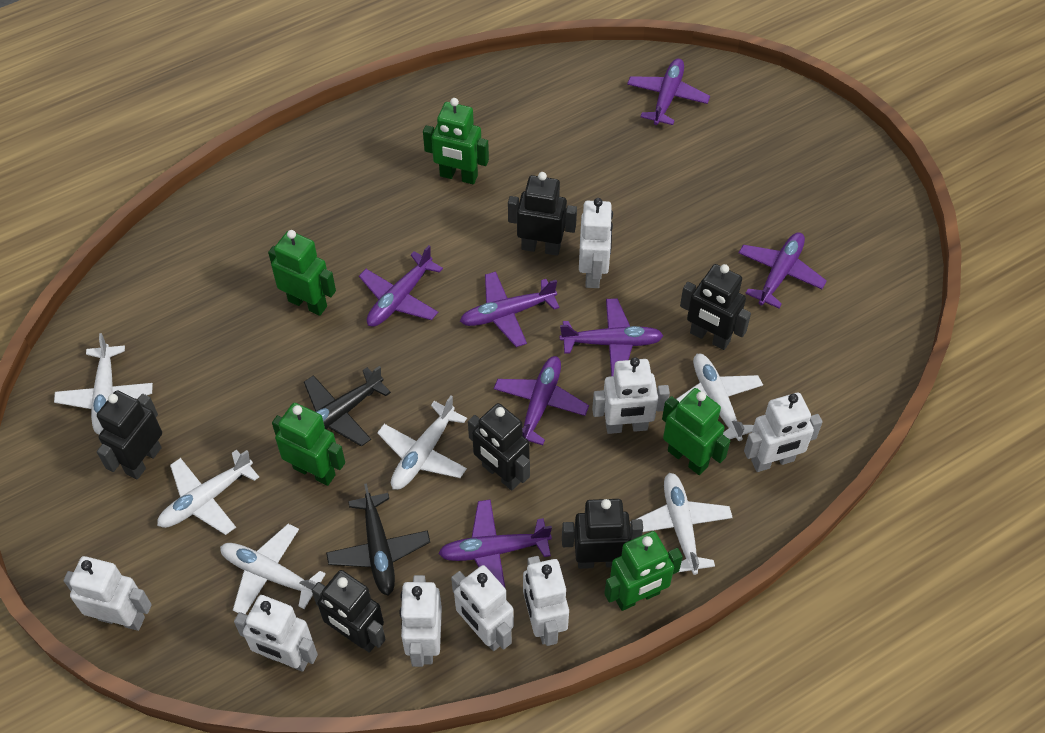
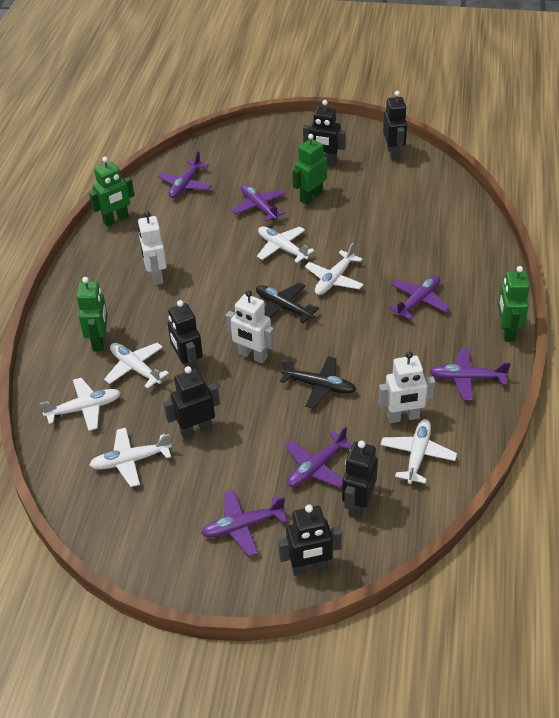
green robot: 5 -> 4
purple plane: 7 -> 6
white robot: 8 -> 3

